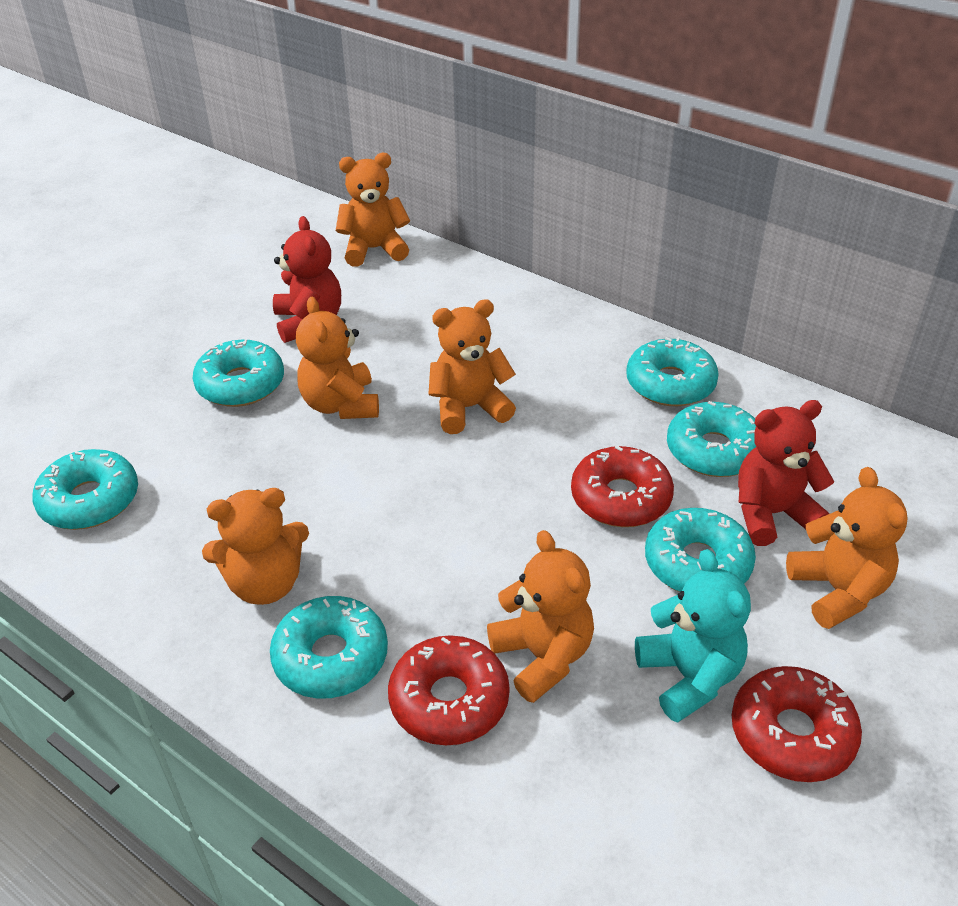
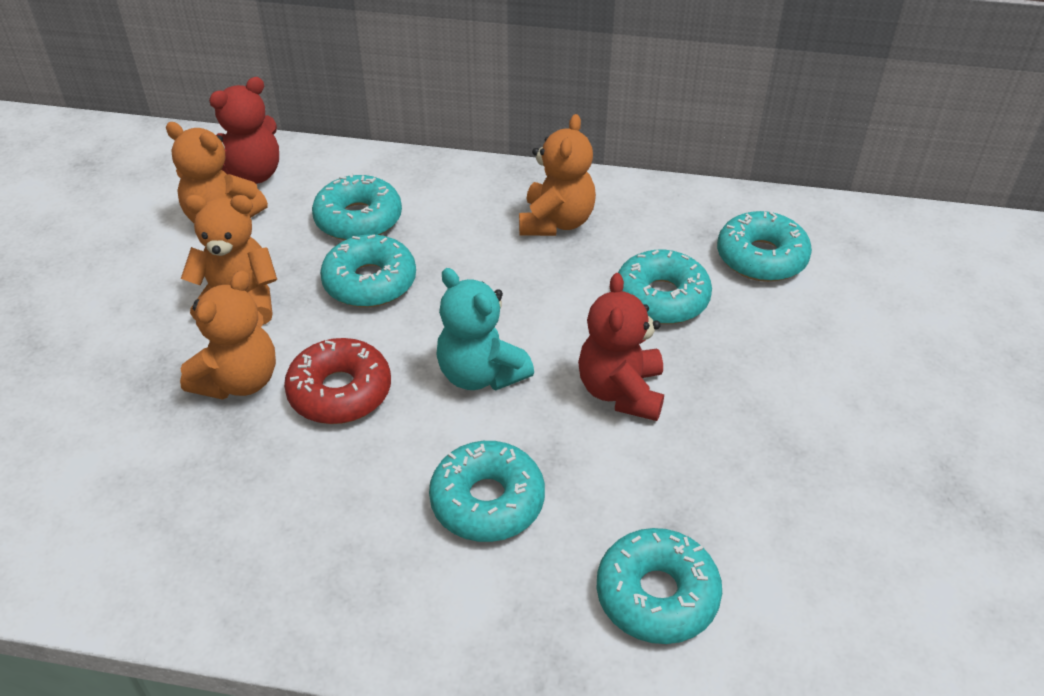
orange teddy bear: 6 -> 4
red donut: 3 -> 1

